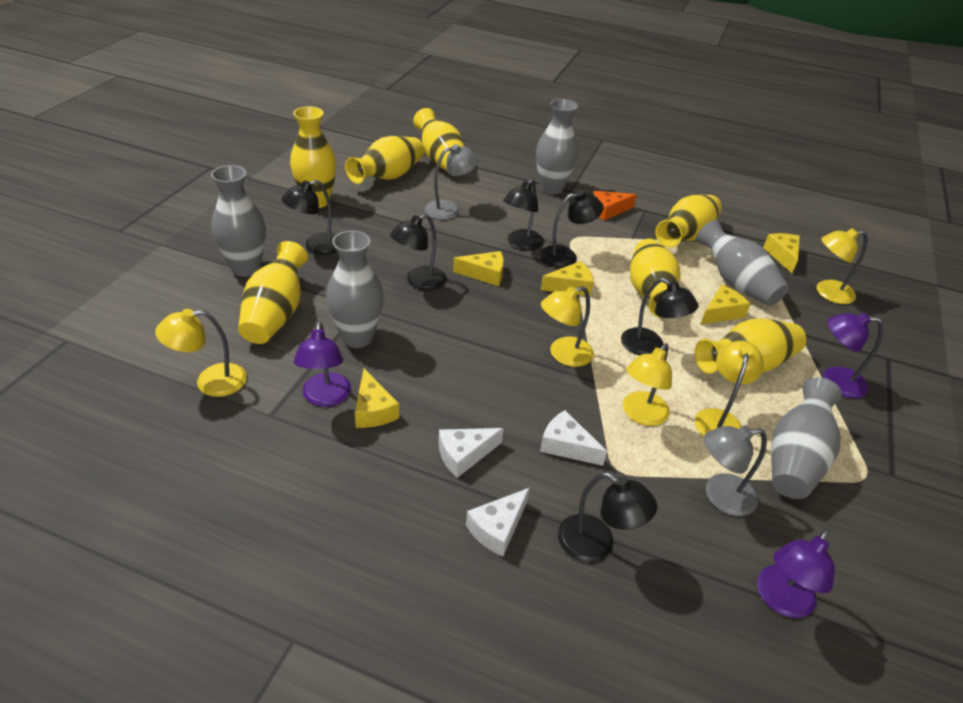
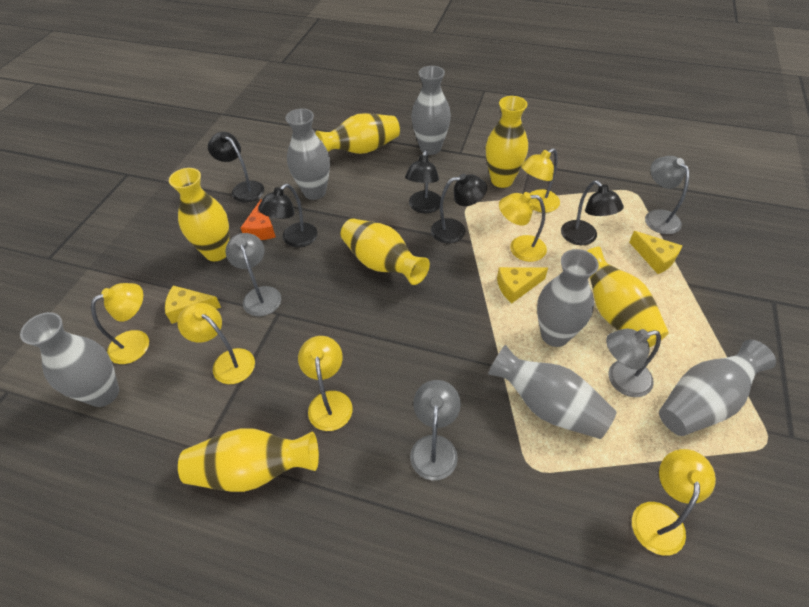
black lamp: 6 -> 5
grey lamp: 2 -> 4
grey vase: 5 -> 6
purple lamp: 3 -> 0
white cheese: 3 -> 0
yellow cheese: 5 -> 3
yellow lamp: 5 -> 6
yellow vase: 7 -> 6

